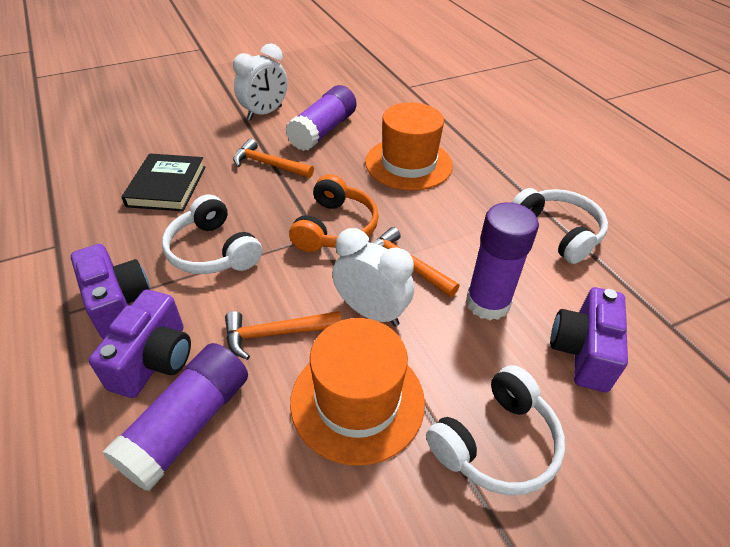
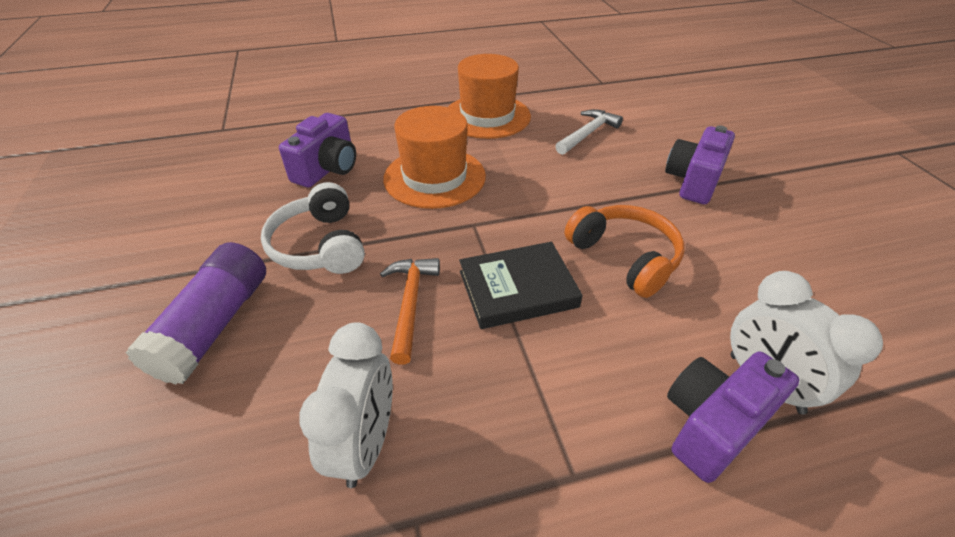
orange hammer: 3 -> 1
purple glue stick: 3 -> 1
white hammer: 0 -> 1
white headphones: 3 -> 1

